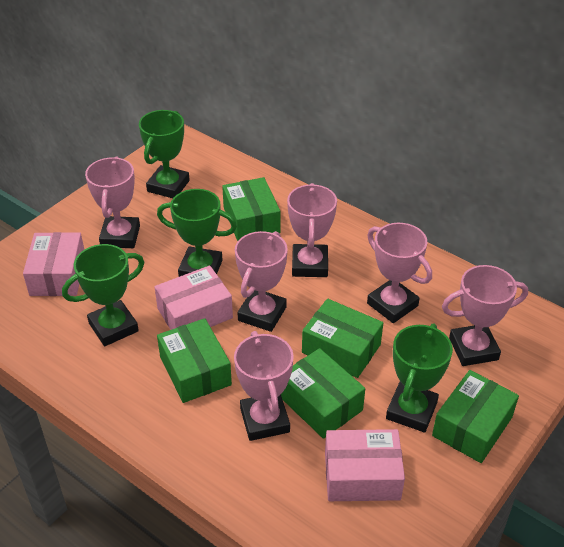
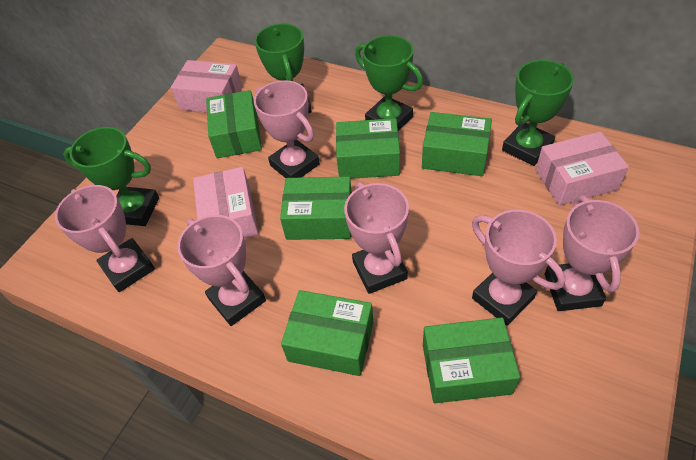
green box: 5 -> 6

